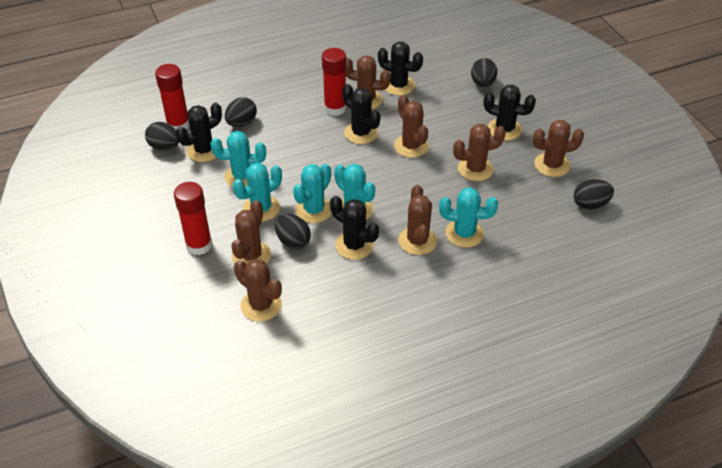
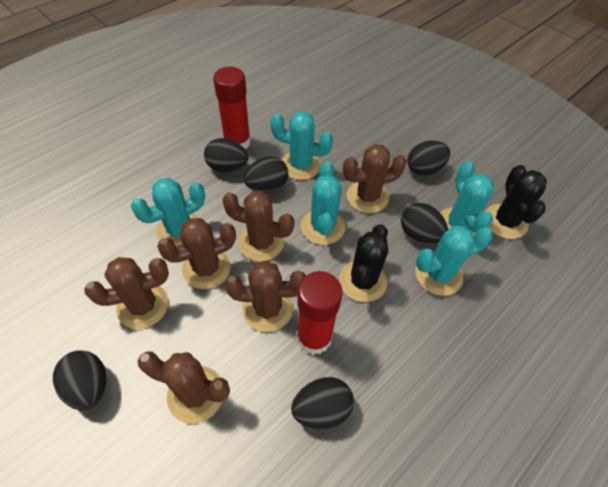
black cactus: 5 -> 2
black egg: 5 -> 6
brown cactus: 7 -> 6
red glue stick: 3 -> 2

